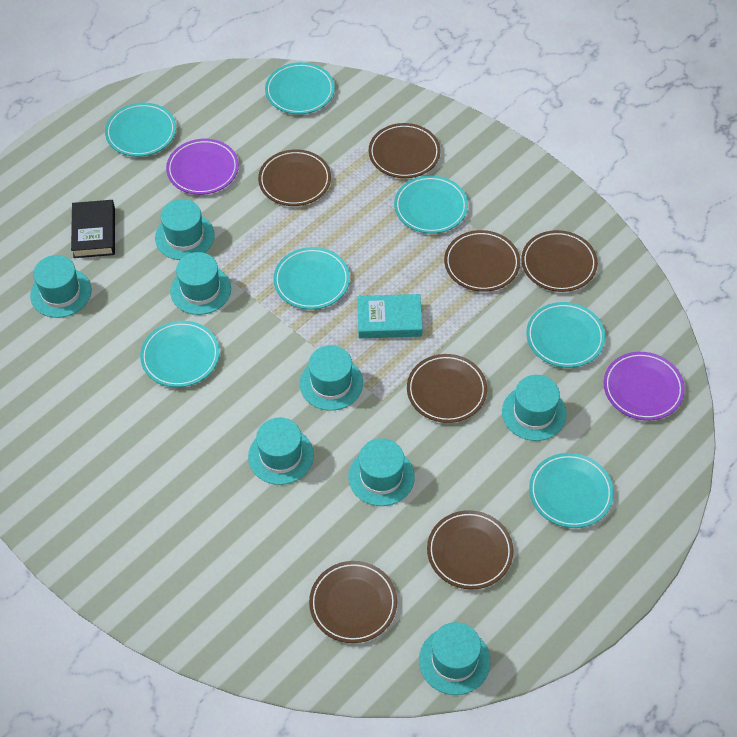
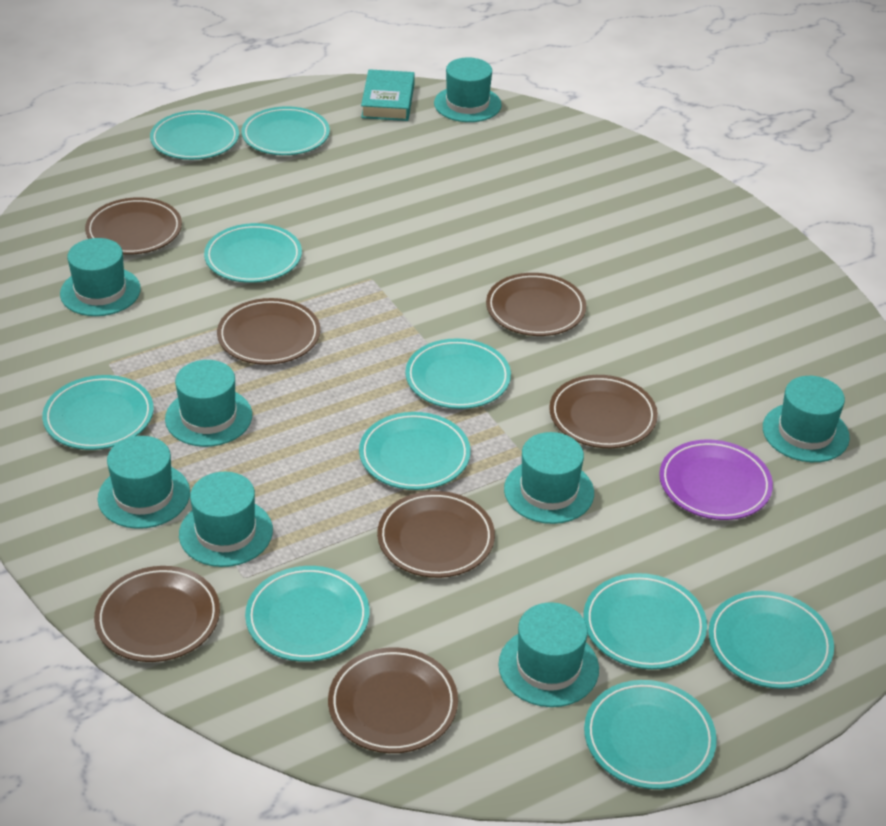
black book: 1 -> 0
purple plate: 2 -> 1
turquoise plate: 7 -> 10

